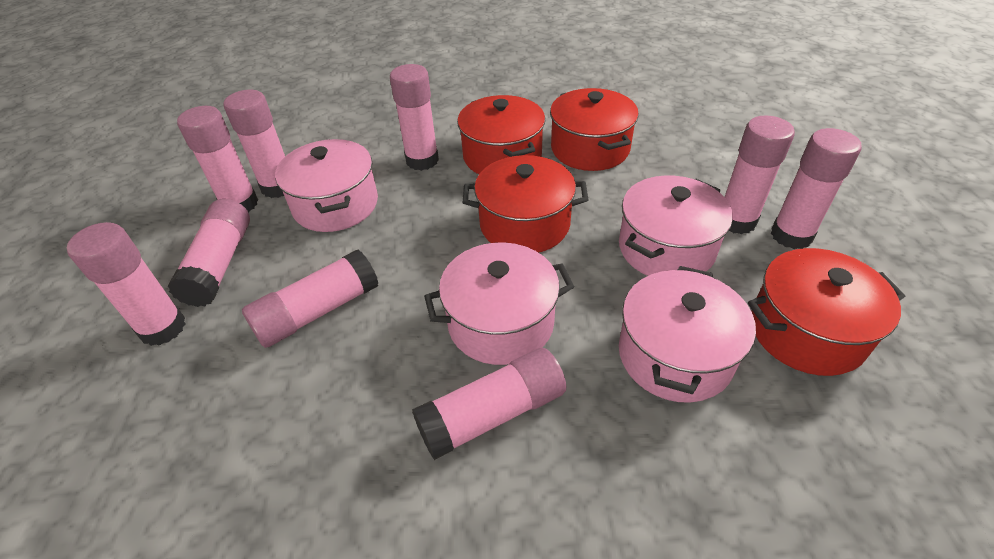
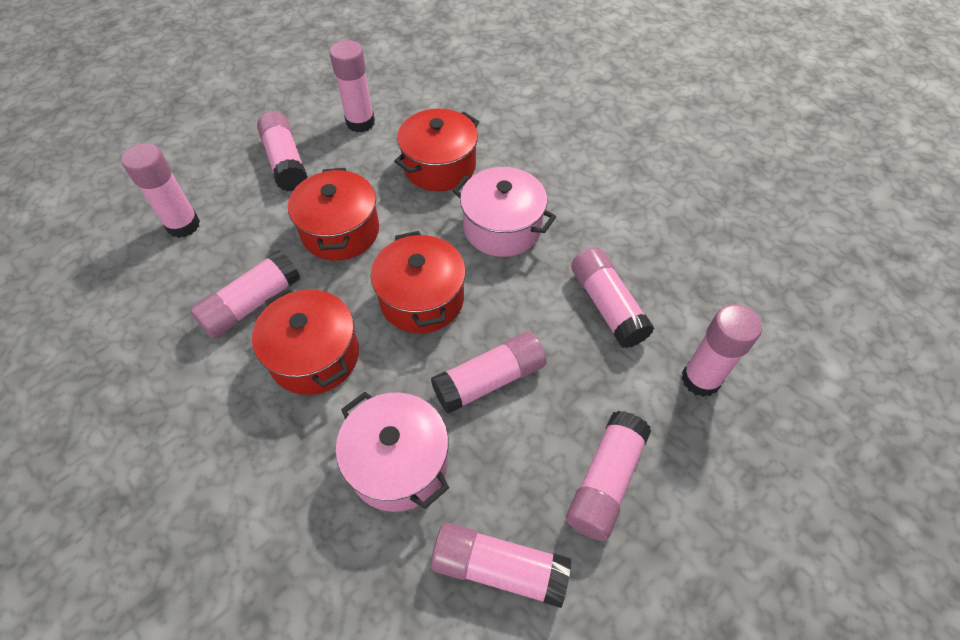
pink pot: 4 -> 2

